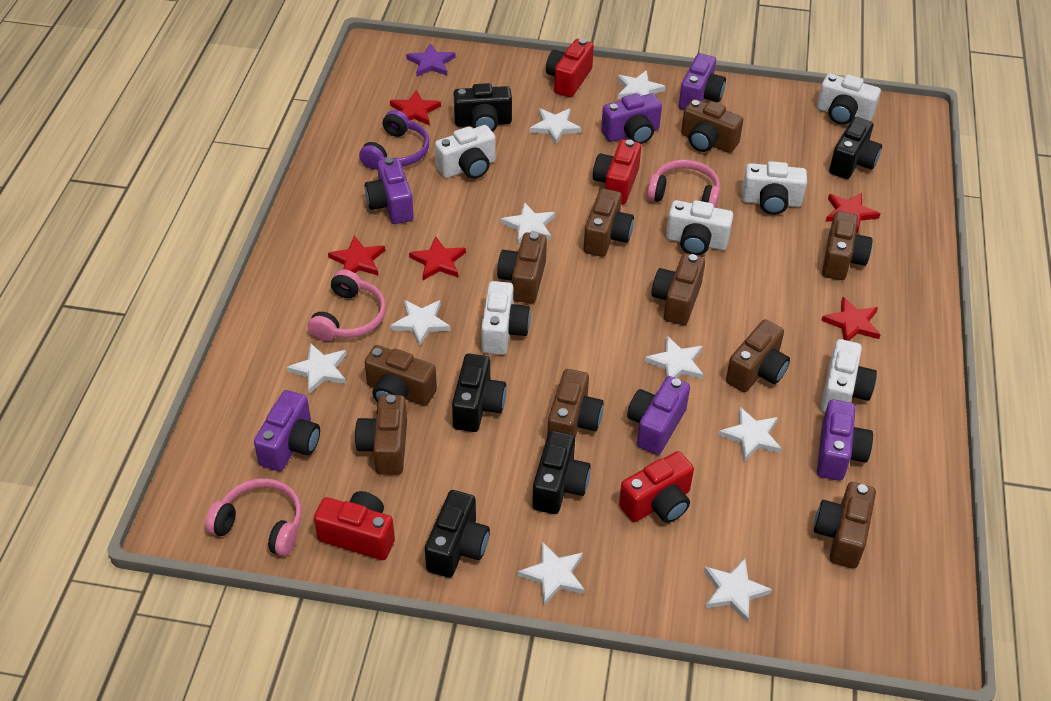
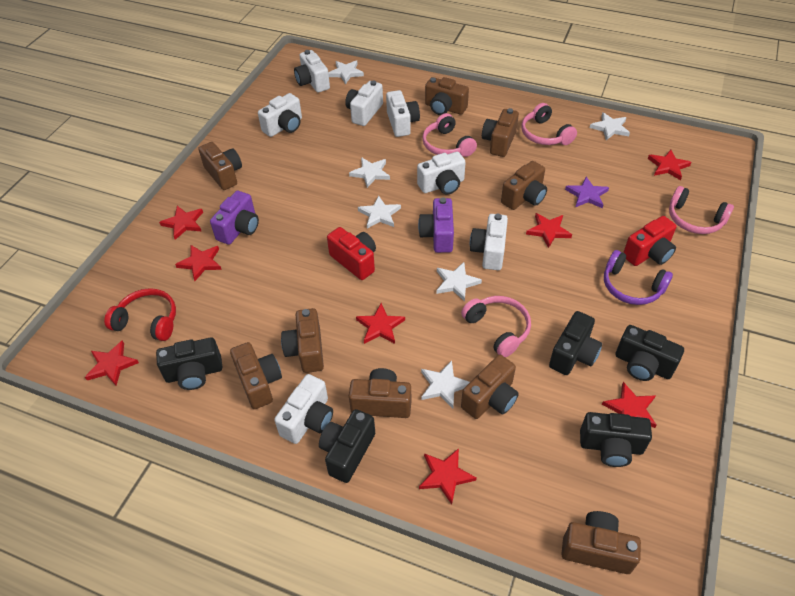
brown camera: 10 -> 9
pink headphones: 3 -> 4
purple camera: 6 -> 2
red camera: 4 -> 2
red headphones: 0 -> 1
red star: 5 -> 8
white camera: 6 -> 7
white star: 9 -> 6

